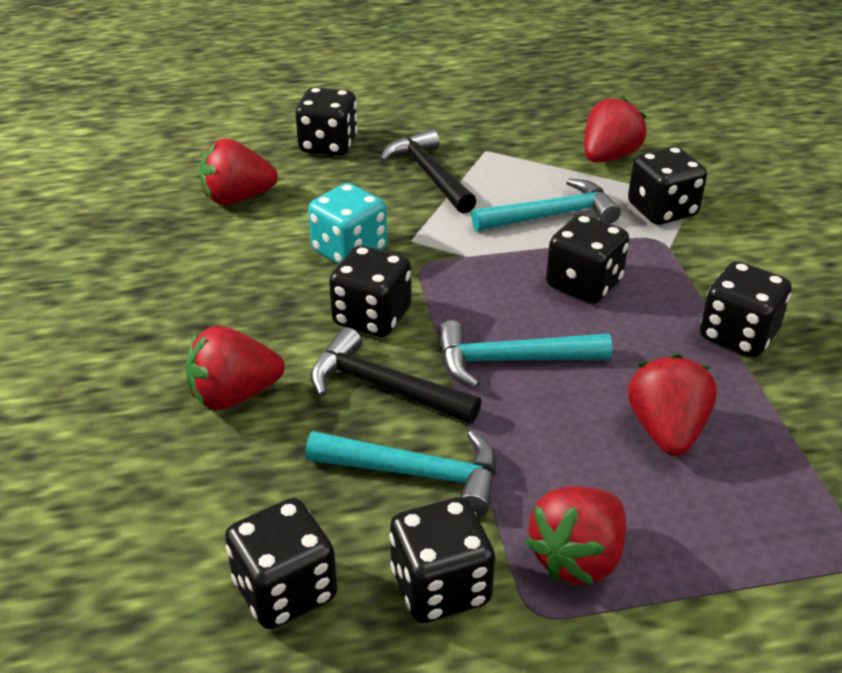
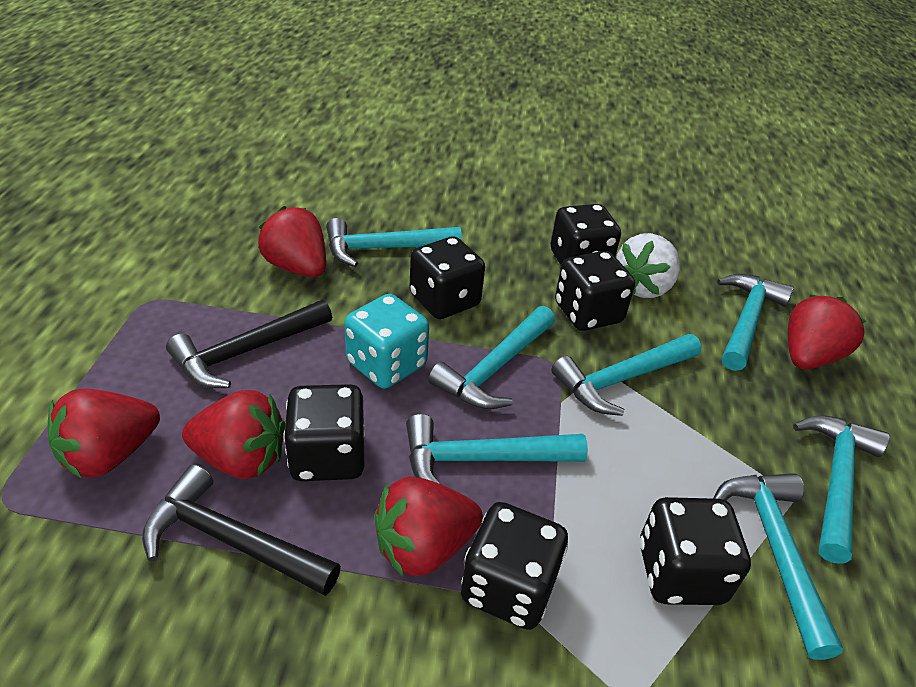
black dice: 7 -> 6
turquoise hammer: 3 -> 7
white strawberry: 0 -> 1

